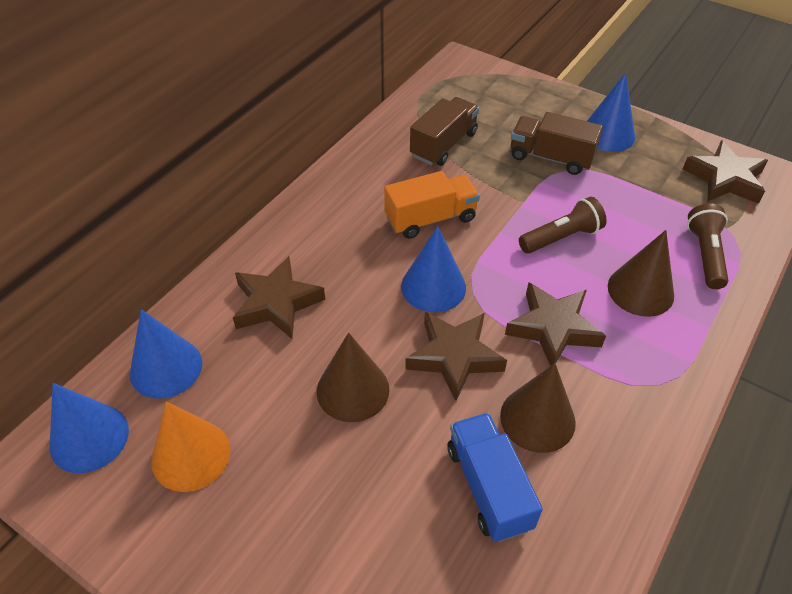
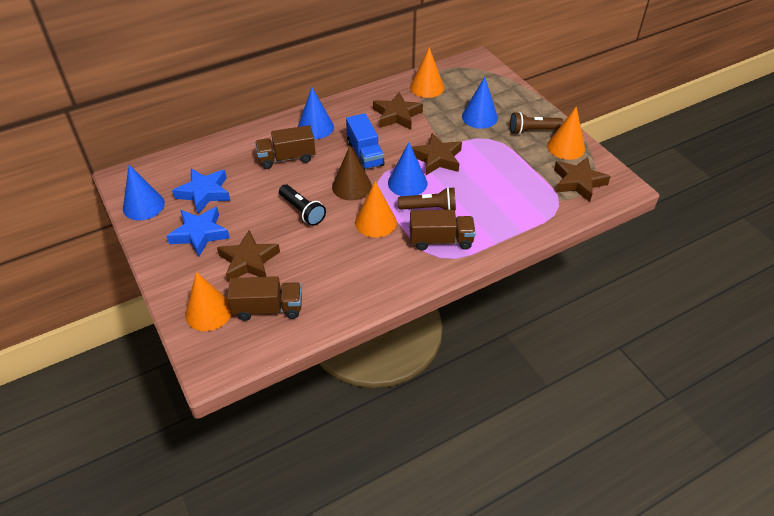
black flashlight: 0 -> 1
blue star: 0 -> 2
brown cone: 3 -> 1
brown truck: 2 -> 3
orange cone: 1 -> 4
orange truck: 1 -> 0

